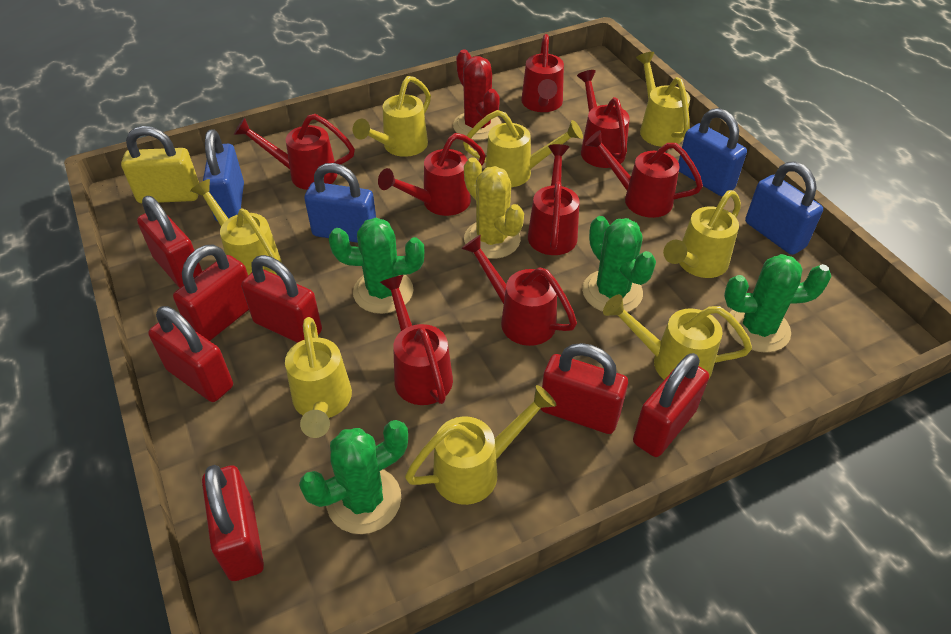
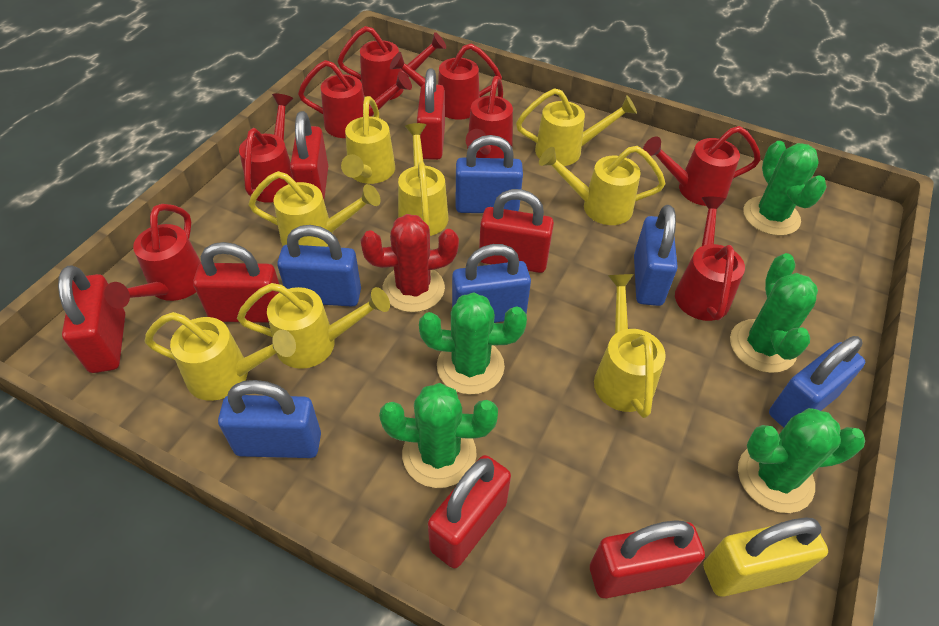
blue padlock: 4 -> 6
green cactus: 4 -> 5
yellow cactus: 1 -> 0

